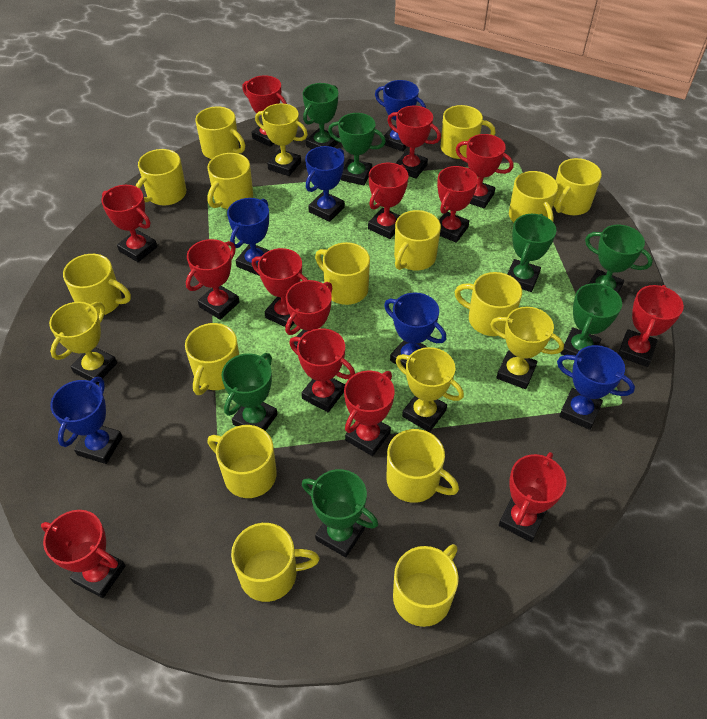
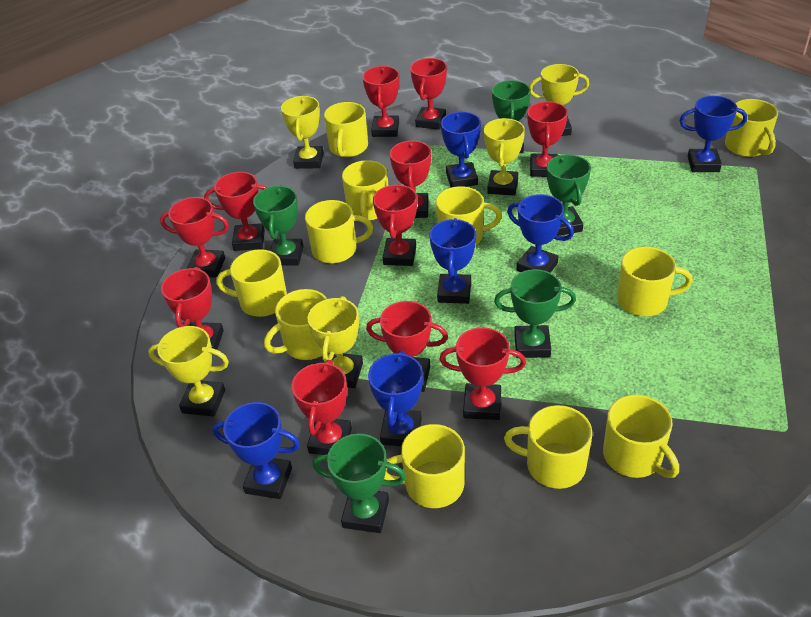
green trophy: 7 -> 5
red trophy: 14 -> 11
yellow mug: 15 -> 11
yellow trophy: 4 -> 5

